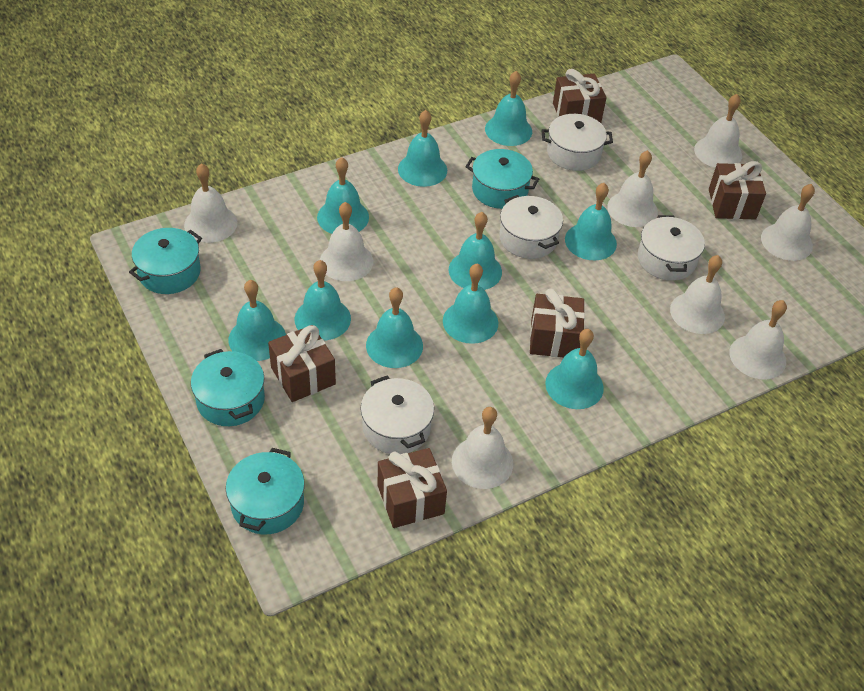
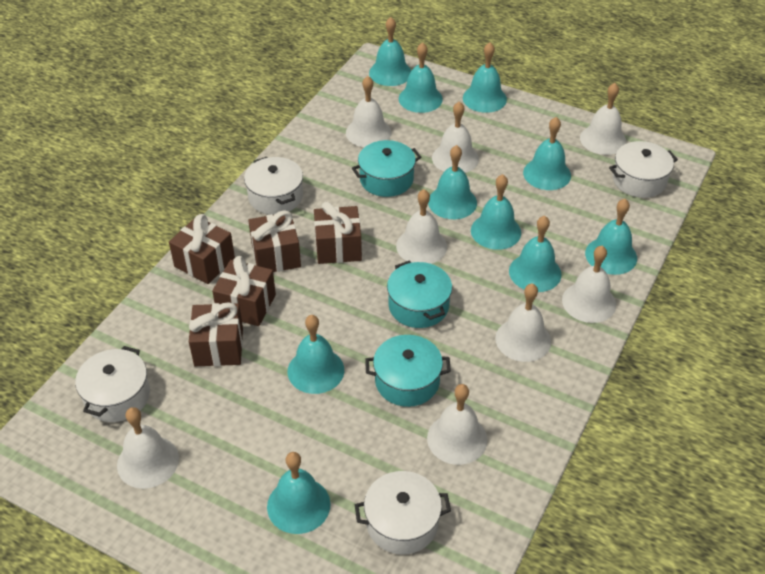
turquoise pot: 4 -> 3

